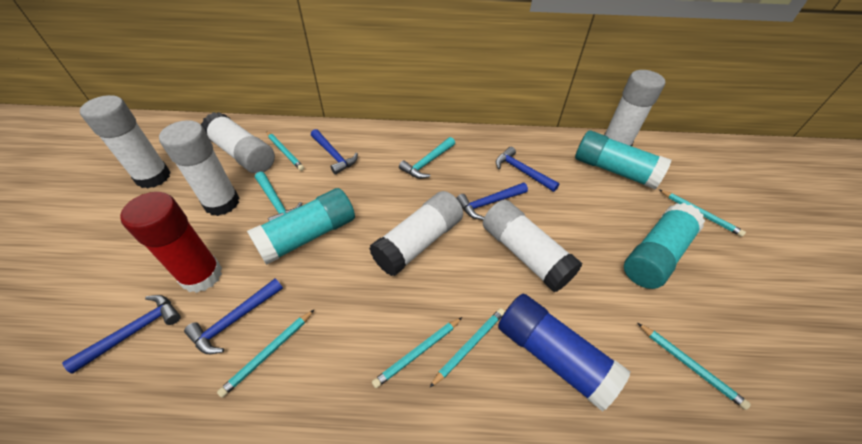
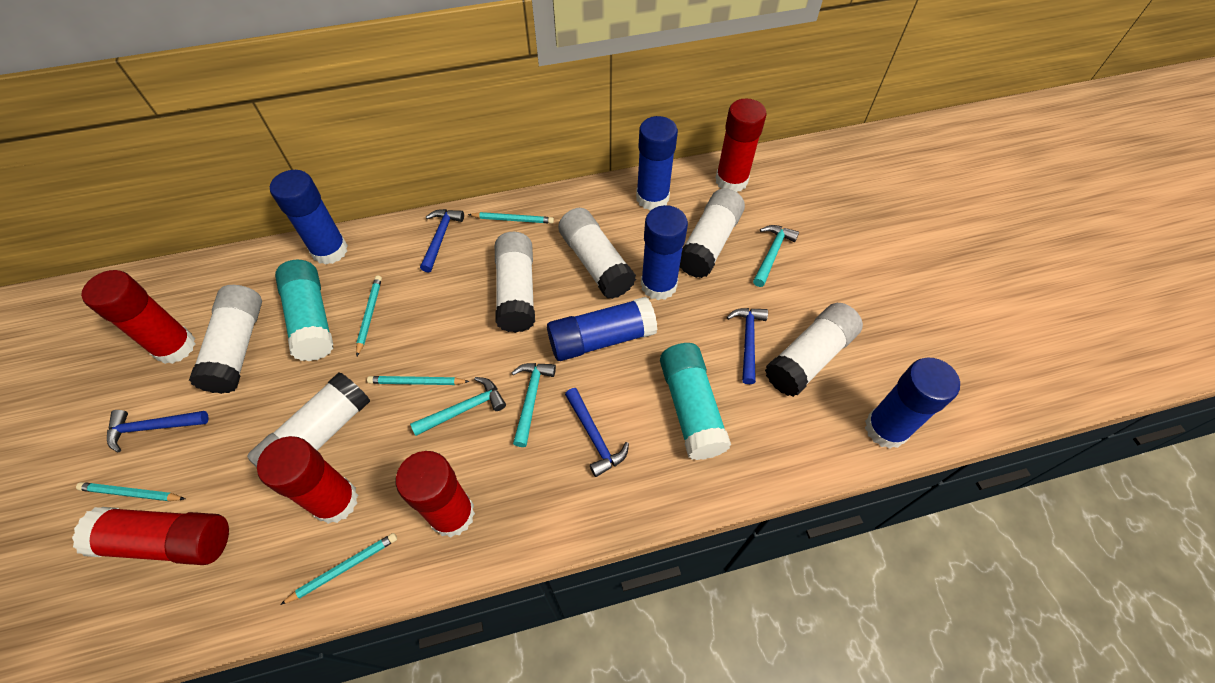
blue glue stick: 1 -> 5
blue hammer: 5 -> 4
red glue stick: 1 -> 5
turquoise glue stick: 3 -> 2
turquoise hammer: 2 -> 3
turquoise pencil: 6 -> 5

